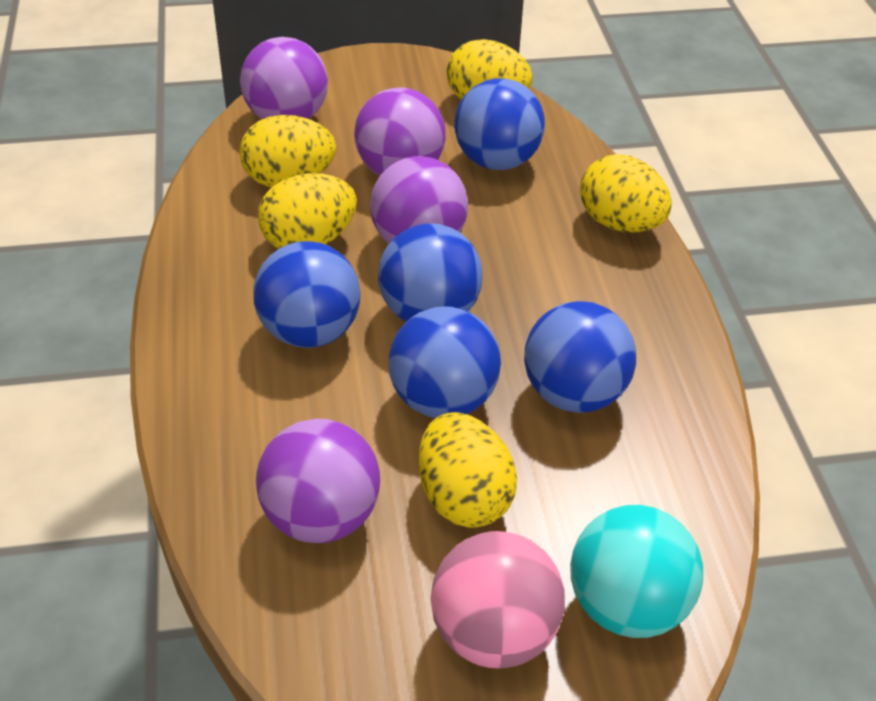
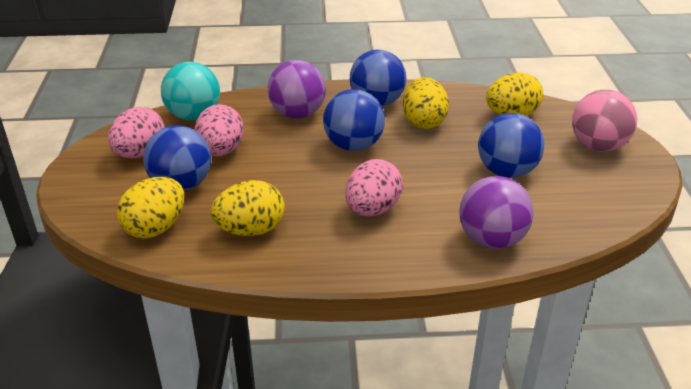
blue ball: 5 -> 4
pink egg: 0 -> 3
purple ball: 4 -> 2
yellow egg: 5 -> 4

